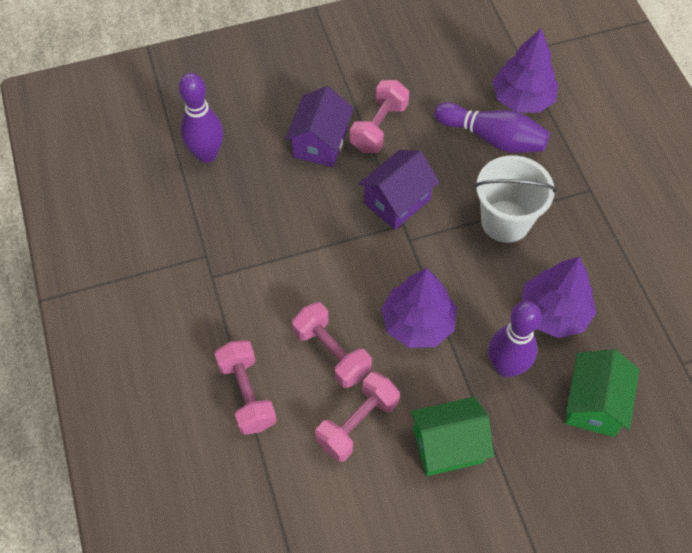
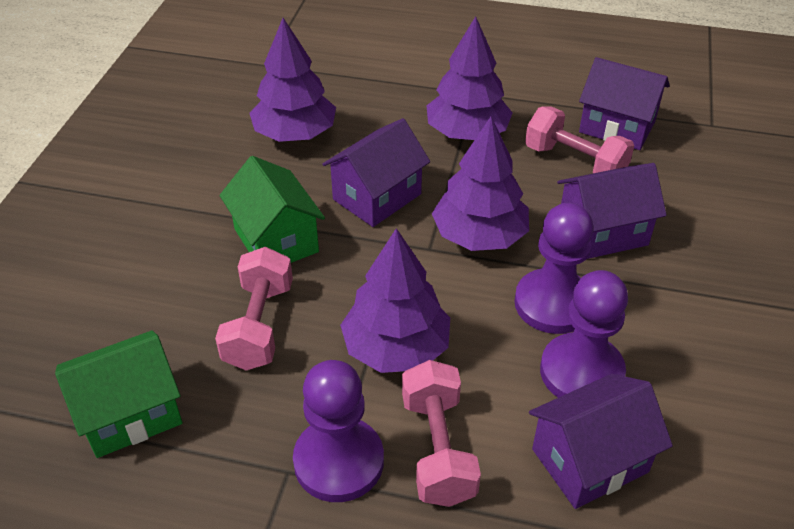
pink dumbbell: 4 -> 3
purple bowling pin: 3 -> 0
purple house: 2 -> 4
purple pawn: 0 -> 3
purple tree: 3 -> 4
white bucket: 1 -> 0

